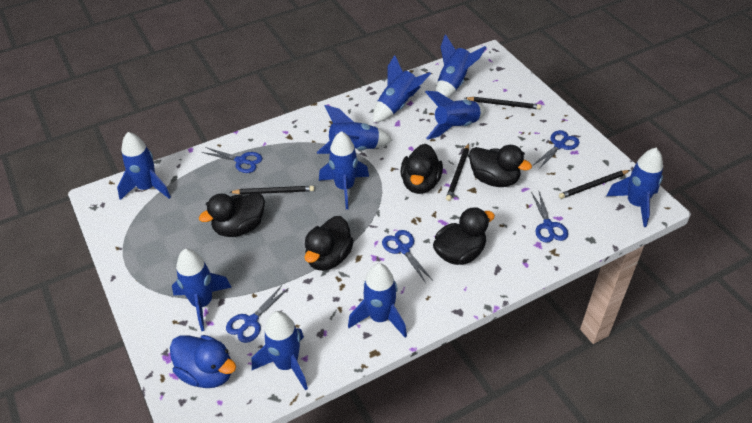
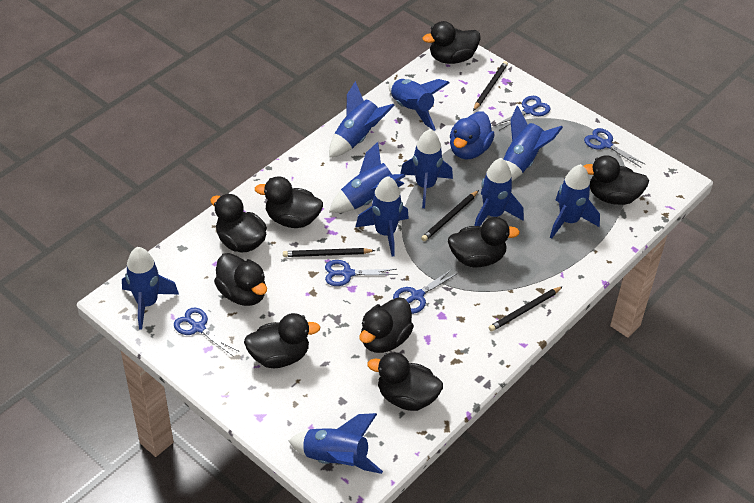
black duck: 5 -> 9

